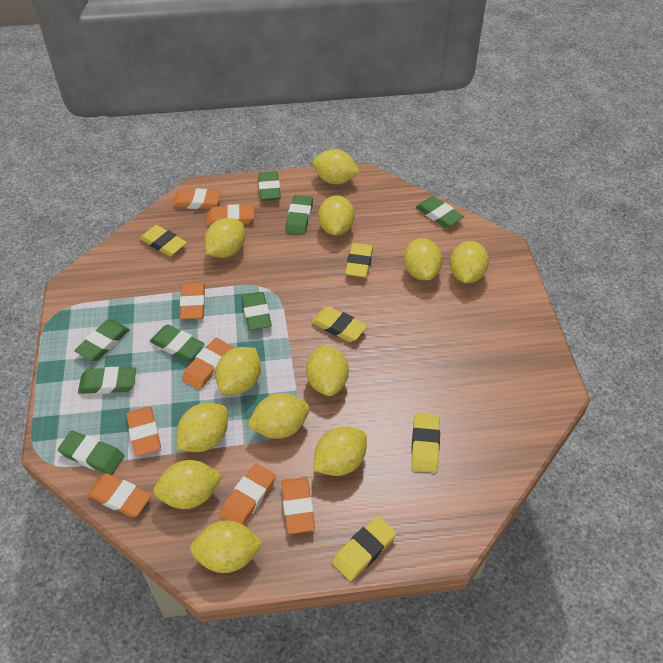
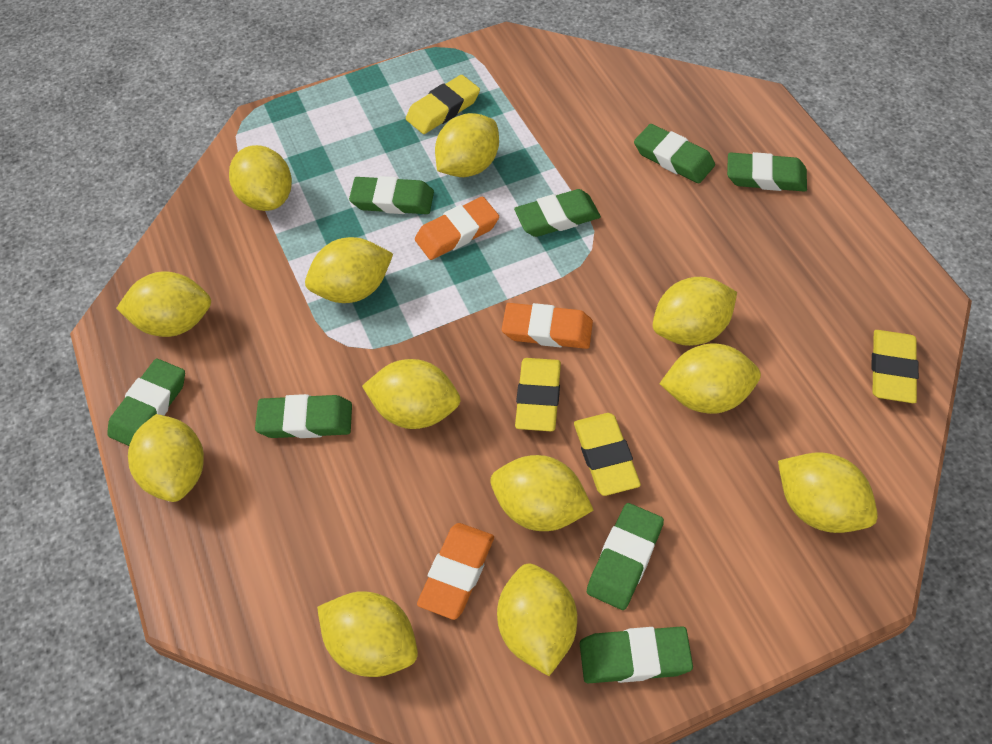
orange eraser: 8 -> 3
yellow eraser: 5 -> 4

